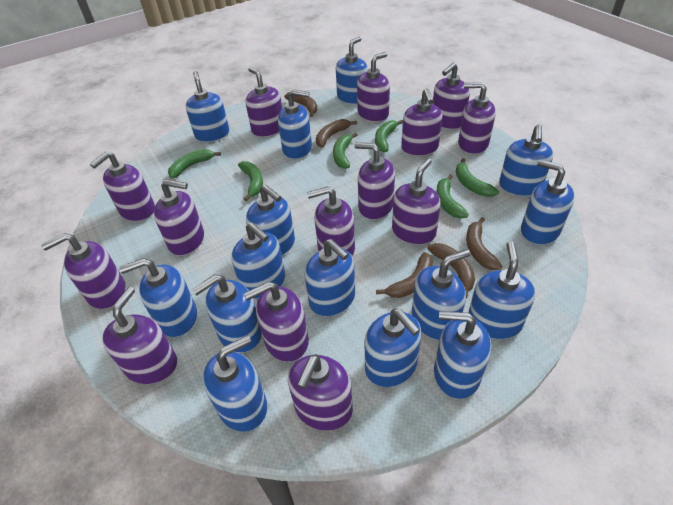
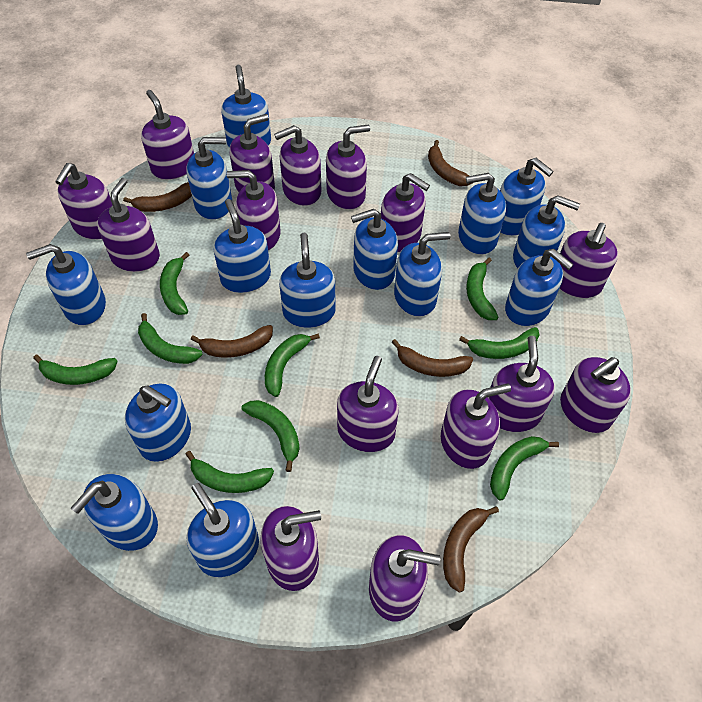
blue soap dispenser: 15 -> 14
green banana: 6 -> 9
purple soap dispenser: 14 -> 15

